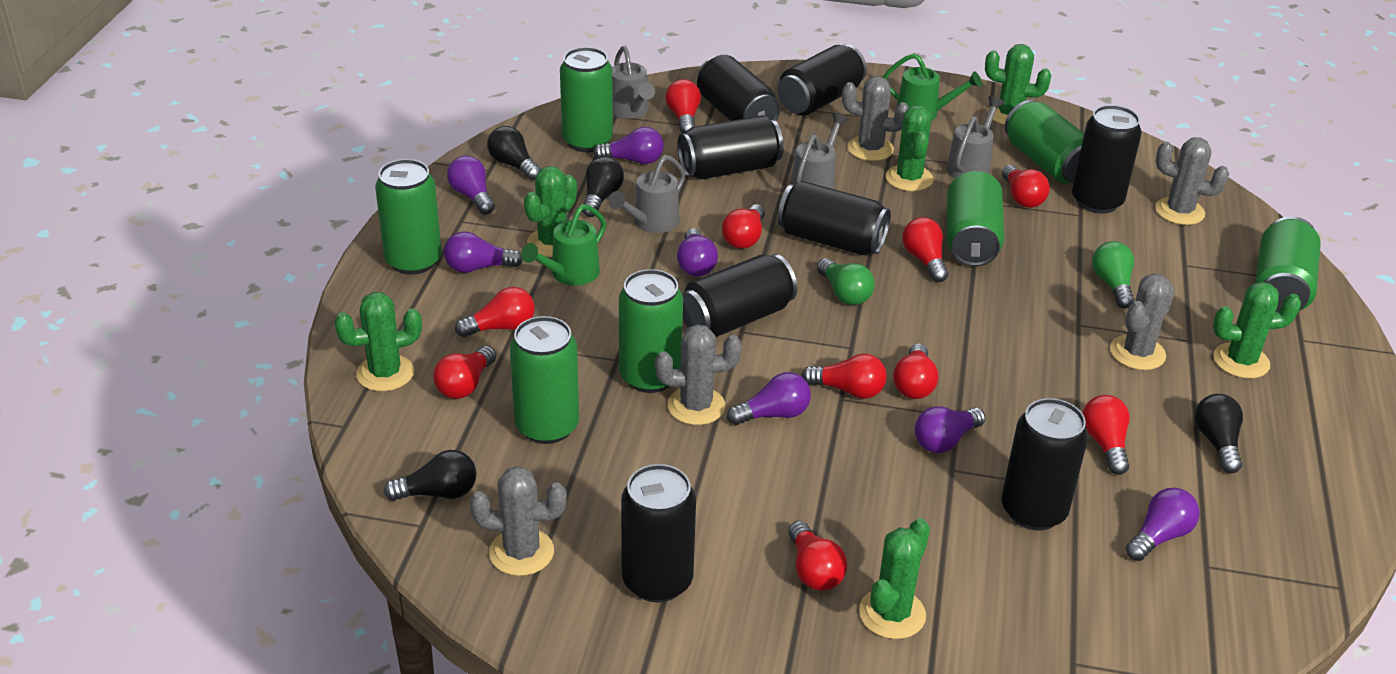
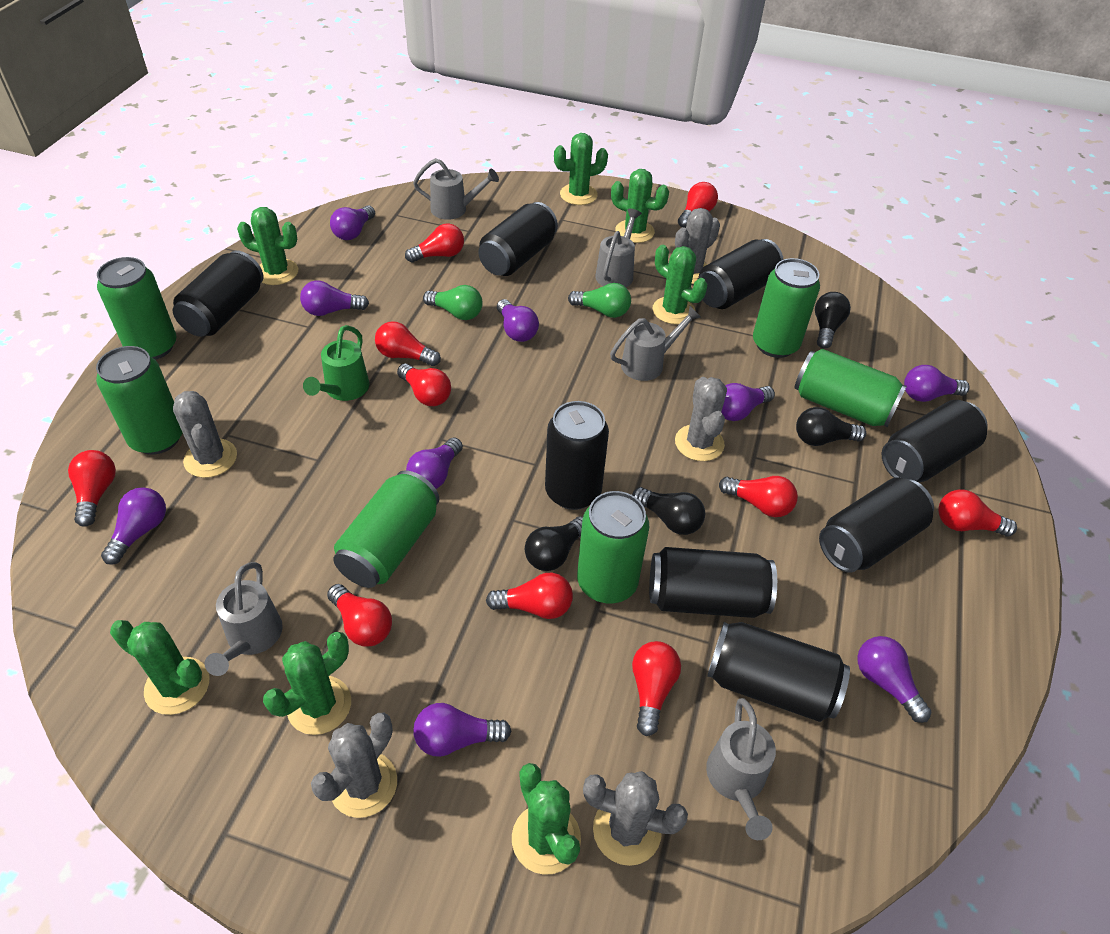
green cactus: 6 -> 7
green can: 7 -> 6
green watering can: 2 -> 1
grey watering can: 4 -> 5
purple light bulb: 7 -> 9

